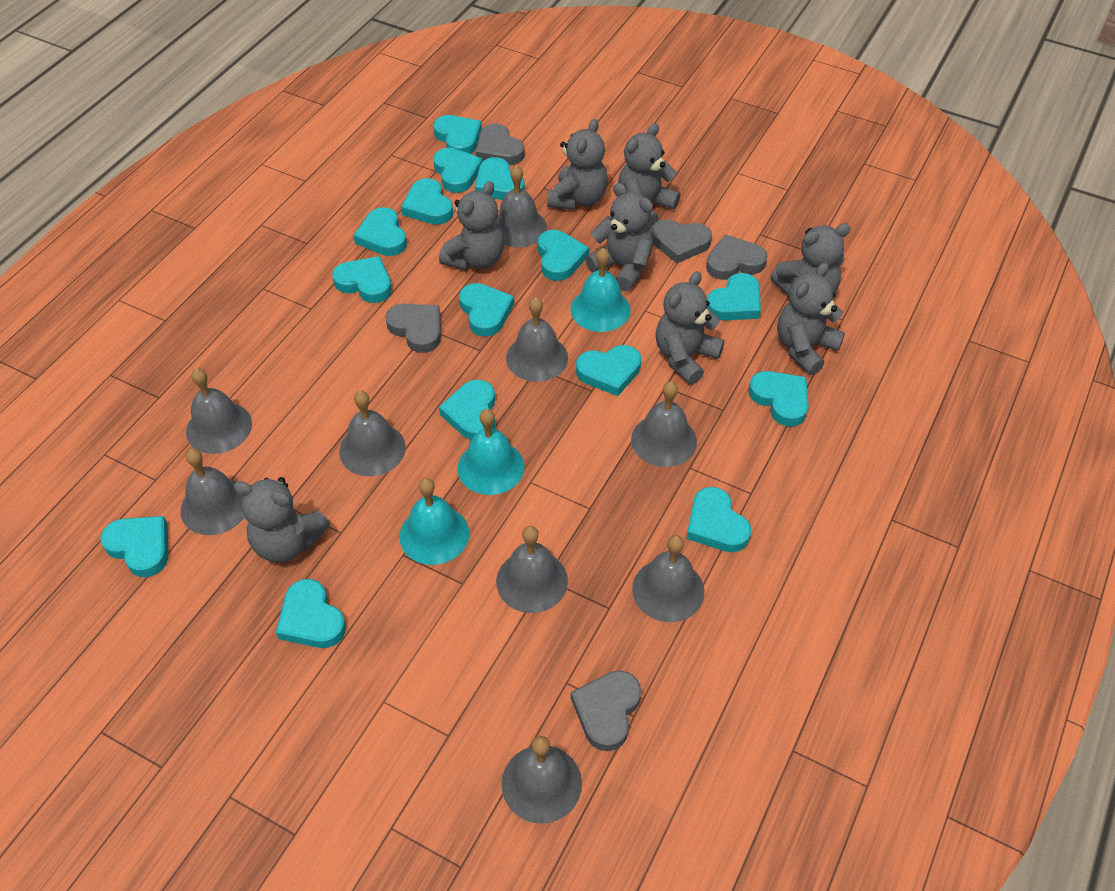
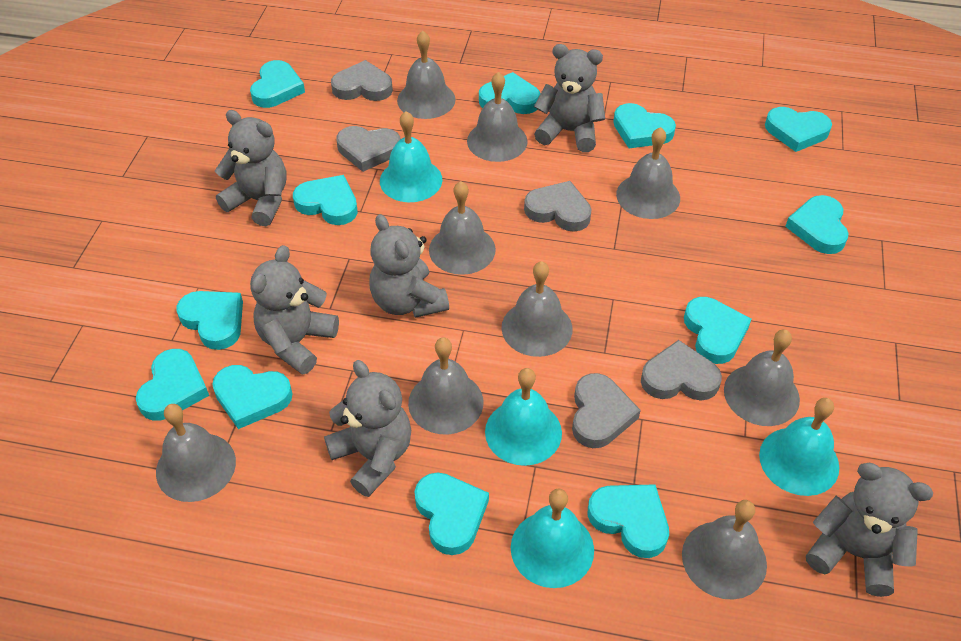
grey teddy bear: 8 -> 6
turquoise bell: 3 -> 4
turquoise heart: 15 -> 12

